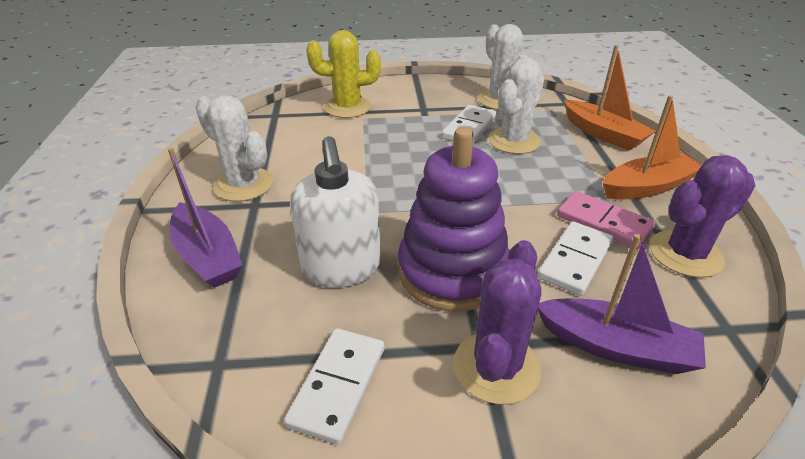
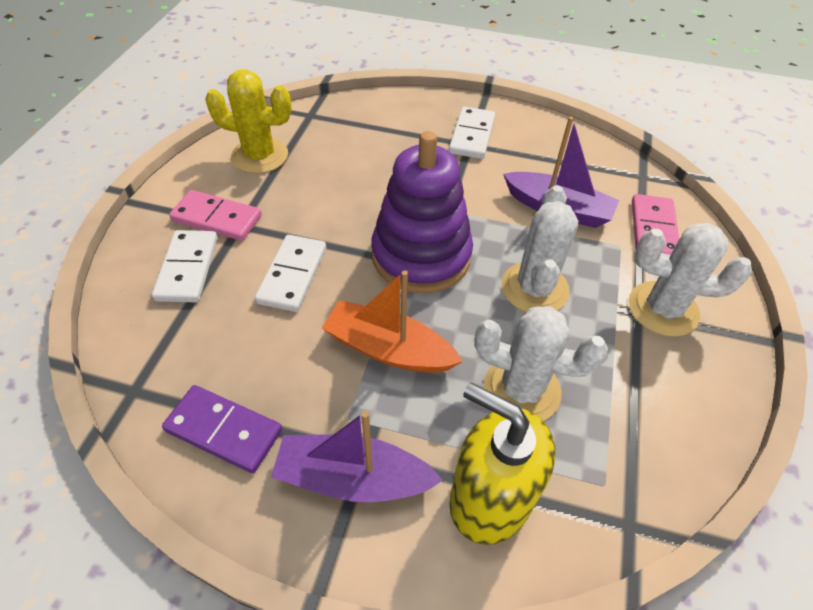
orange boat: 2 -> 1
pink domino: 1 -> 2
purple cactus: 2 -> 0
purple domino: 0 -> 1
white soap dispenser: 1 -> 0
yellow soap dispenser: 0 -> 1

